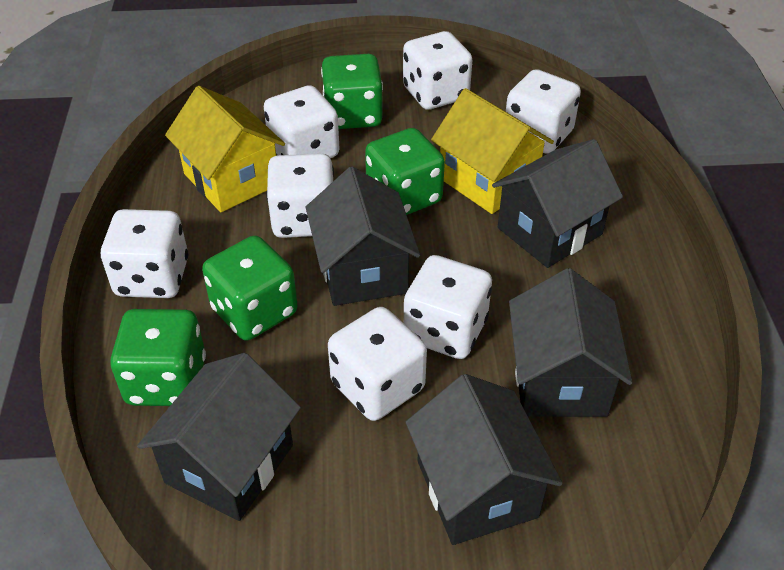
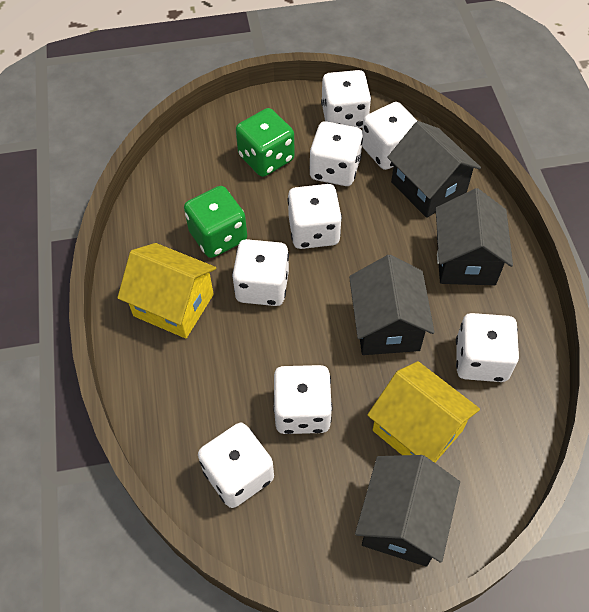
black house: 5 -> 4
green dice: 4 -> 2
white dice: 7 -> 8

